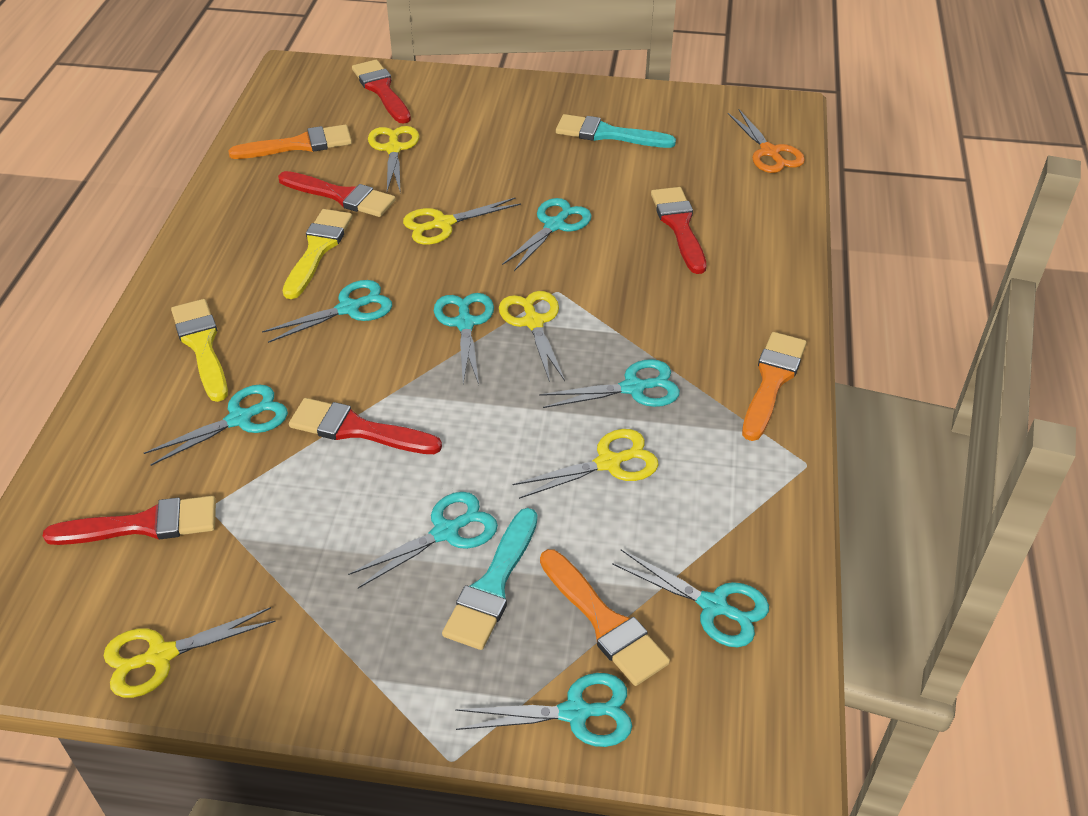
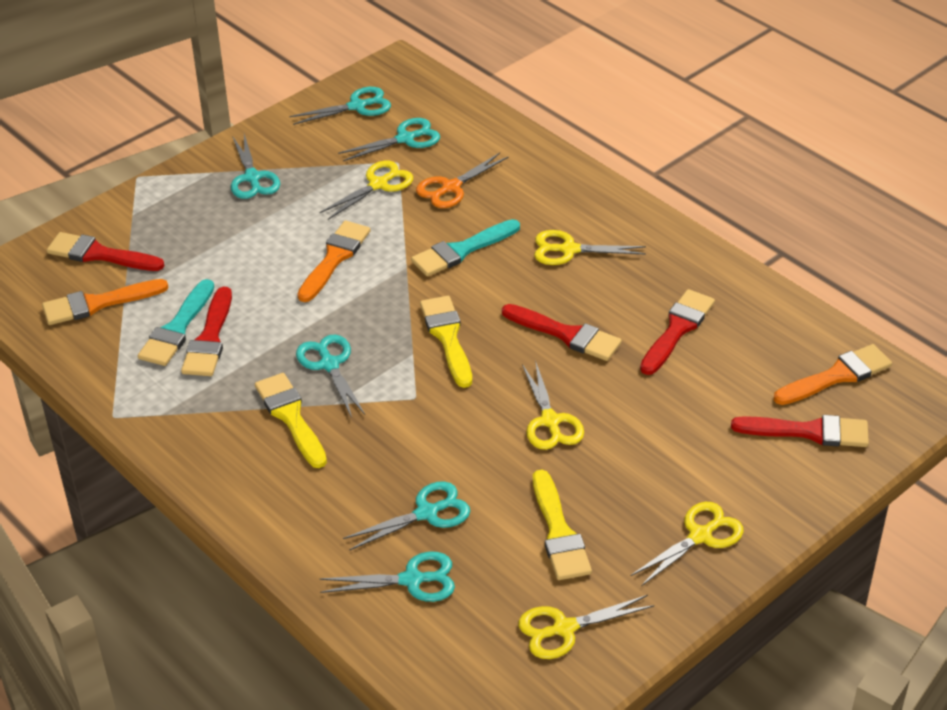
turquoise scissors: 8 -> 6
yellow brush: 2 -> 3

